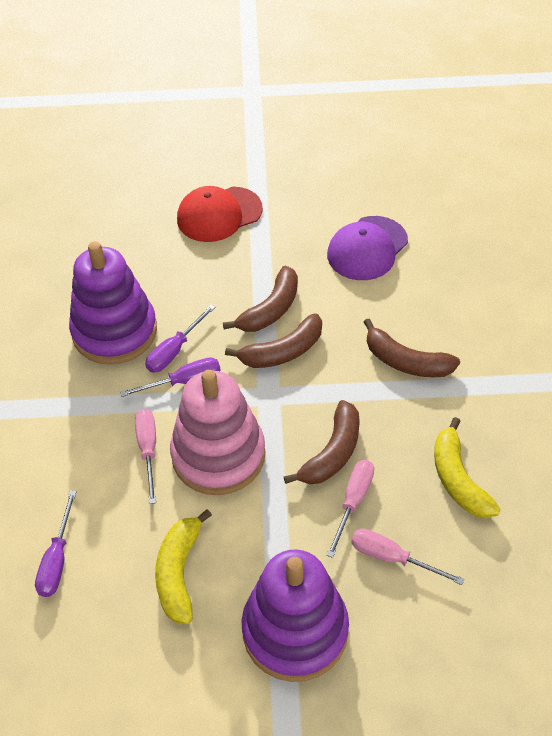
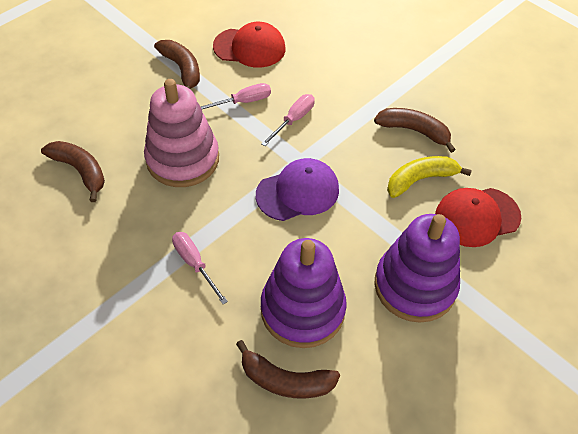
purple screwdriver: 3 -> 0
red cap: 1 -> 2
yellow banana: 2 -> 1

